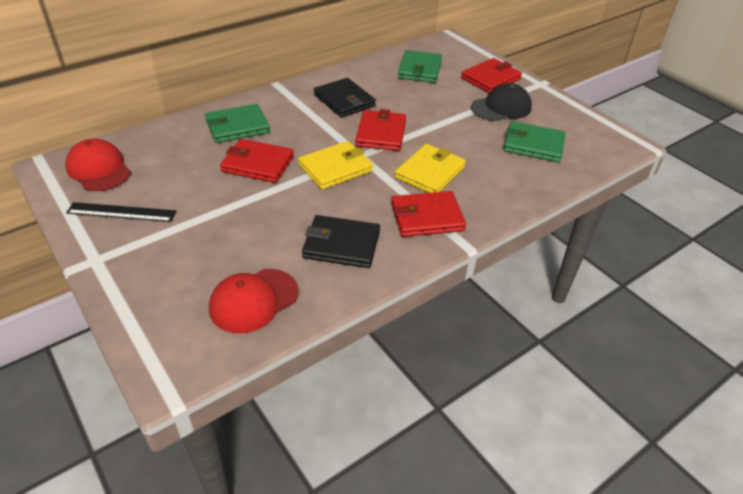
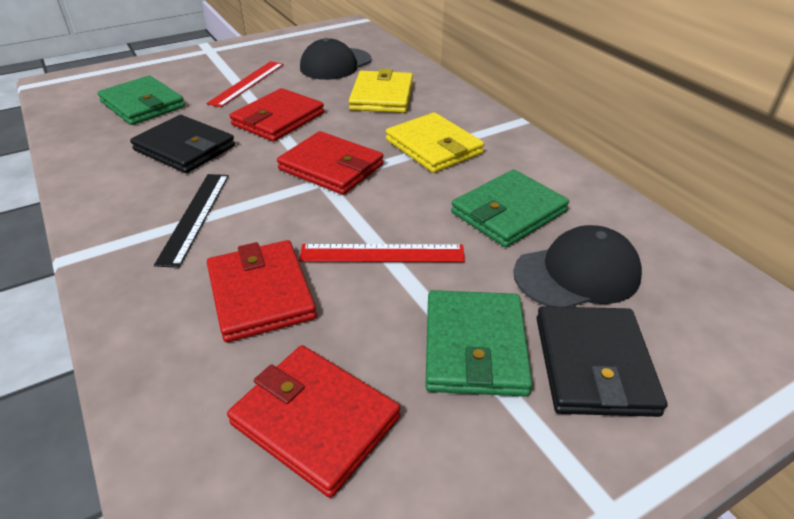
black cap: 1 -> 2
red cap: 2 -> 0
red ruler: 0 -> 2

